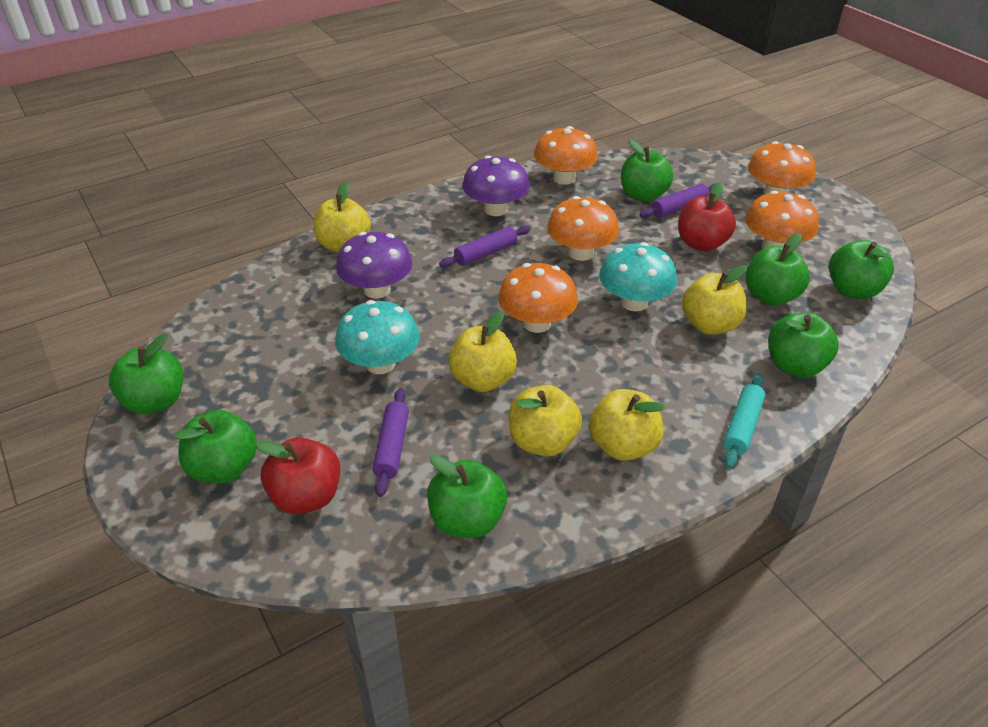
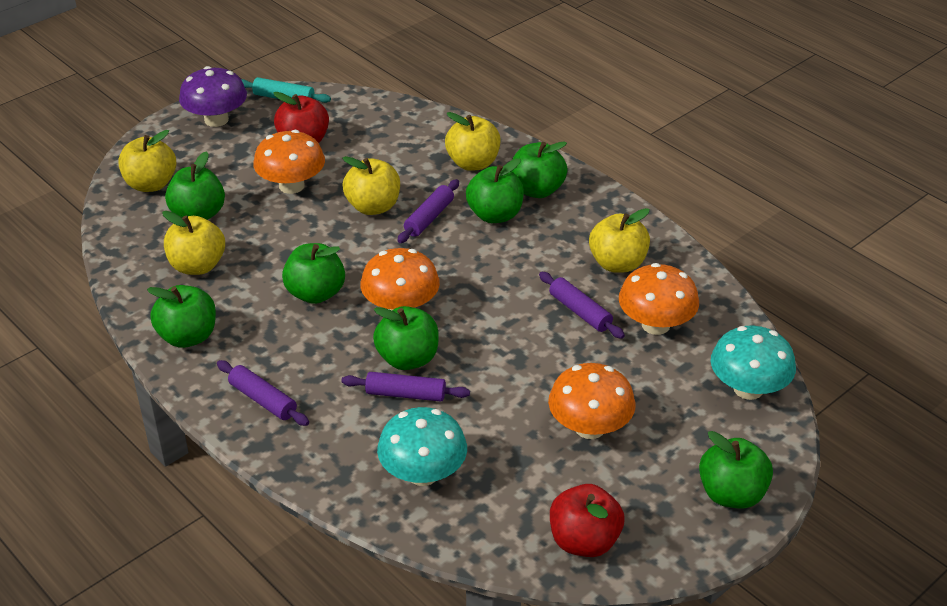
orange mushroom: 5 -> 4
purple mushroom: 2 -> 1
purple rolling pin: 3 -> 4

